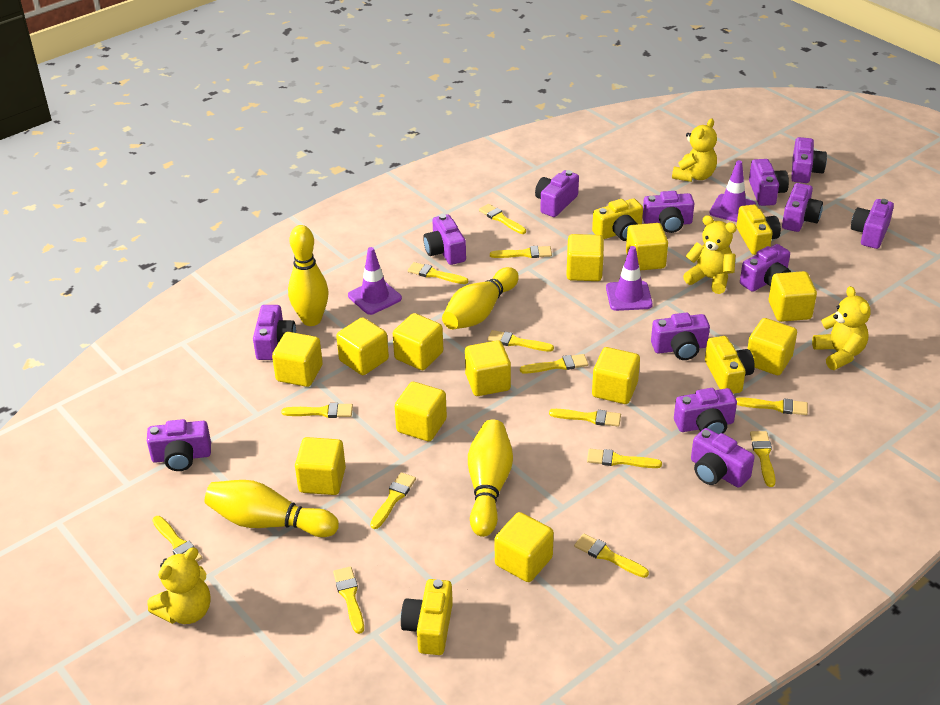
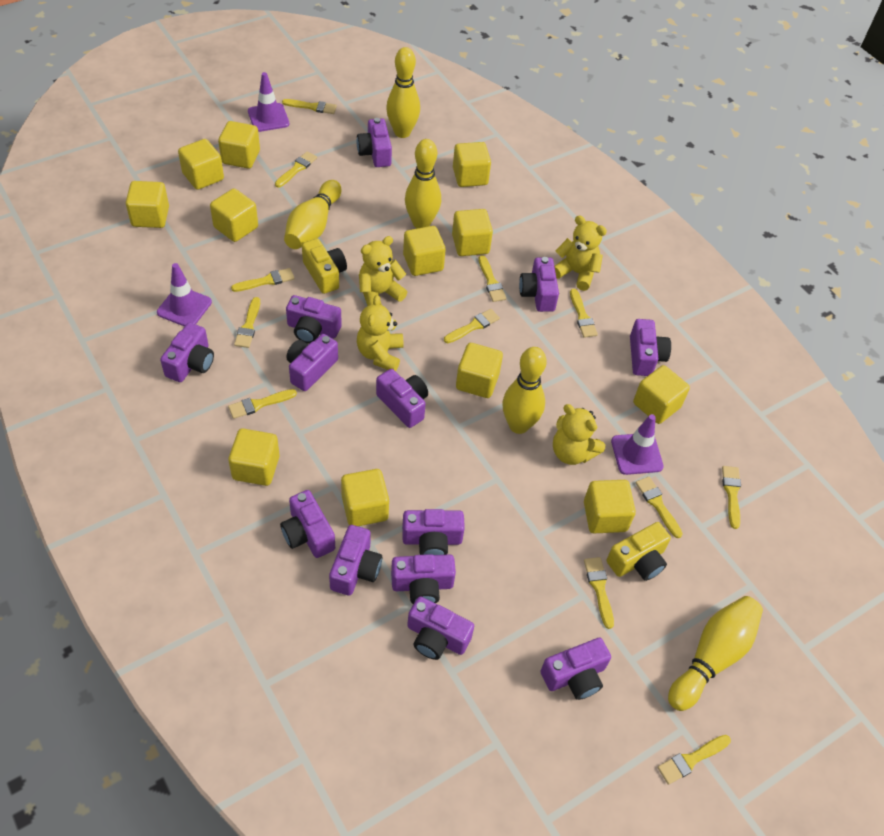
yellow bowling pin: 4 -> 5
yellow brush: 14 -> 12
yellow camera: 4 -> 2

